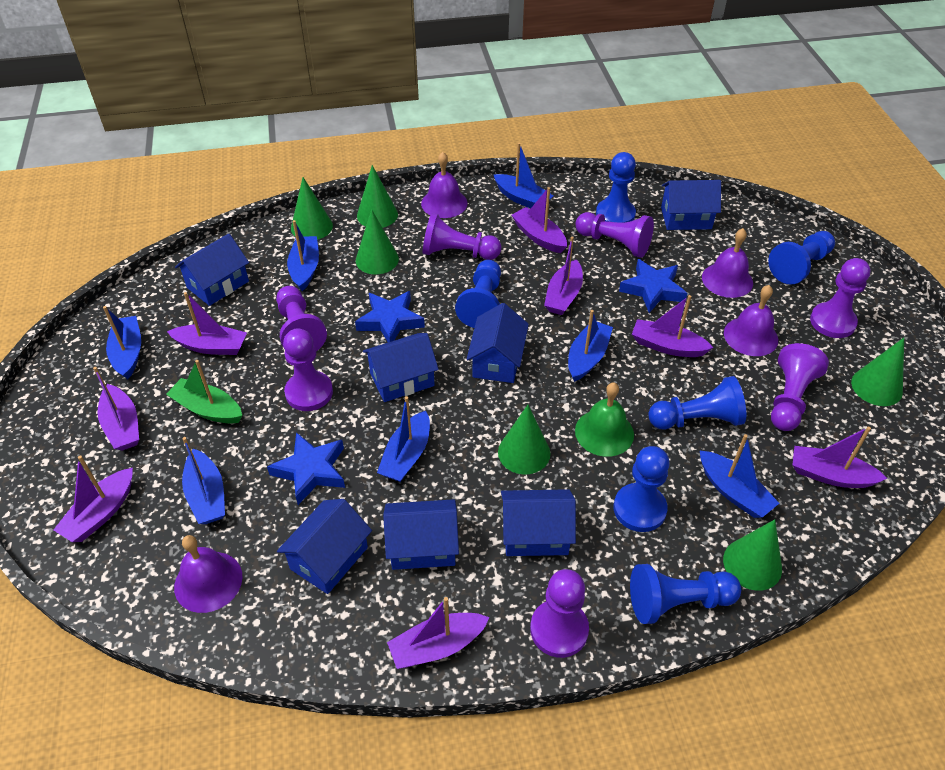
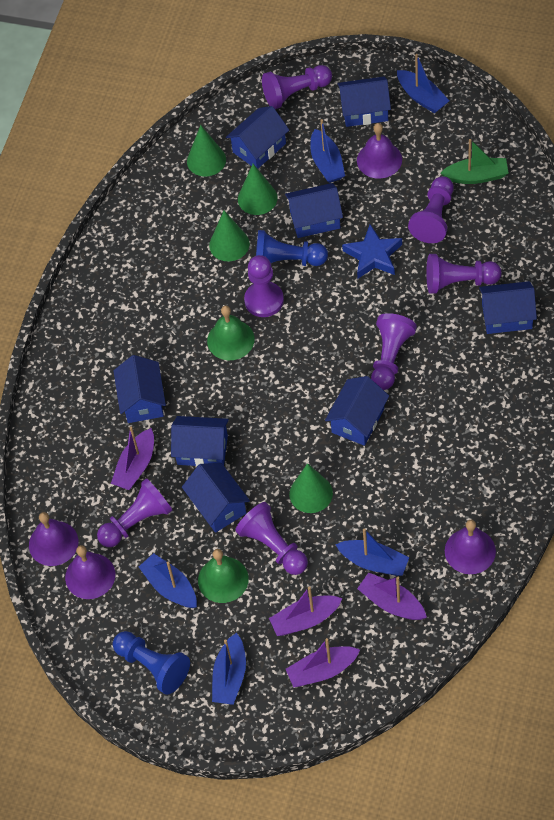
blue boat: 7 -> 5
blue house: 7 -> 8
blue pawn: 6 -> 2
blue star: 3 -> 1
green bell: 1 -> 2
green cone: 6 -> 4
purple boat: 8 -> 4

